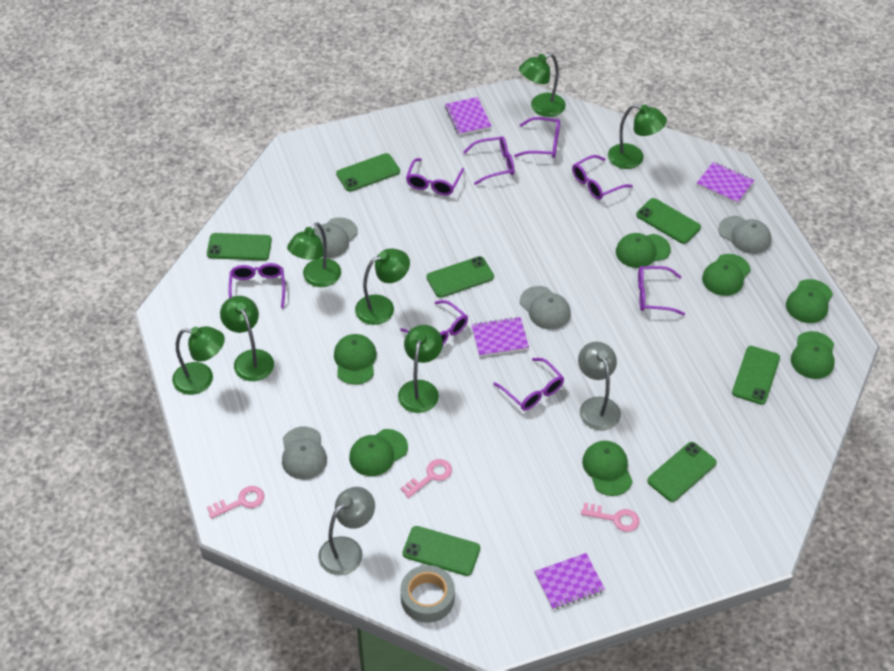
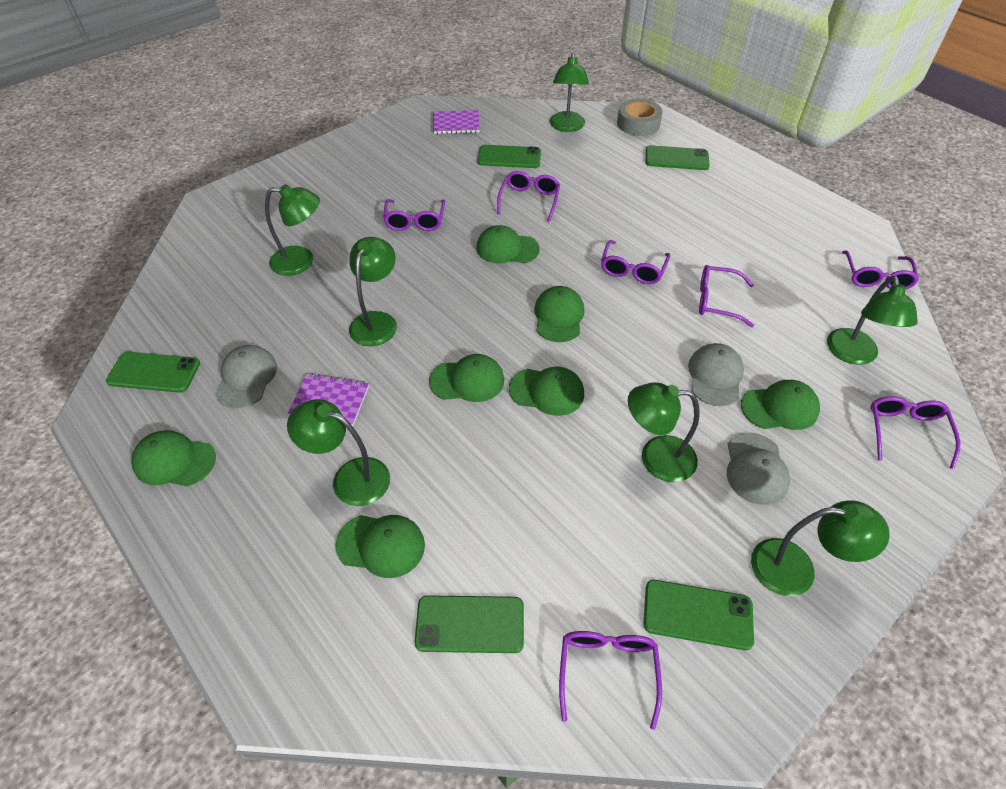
green phone: 7 -> 5
grey cap: 4 -> 3
grey lamp: 2 -> 0
pink key: 3 -> 0
purple glasses: 8 -> 7
purple notebook: 4 -> 2

